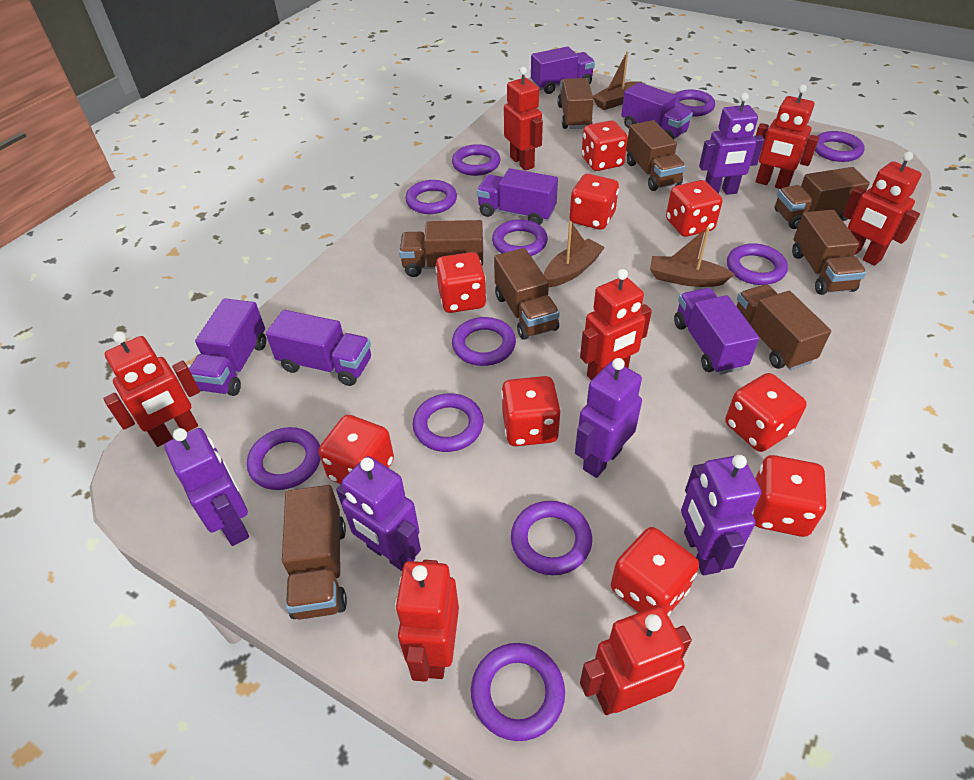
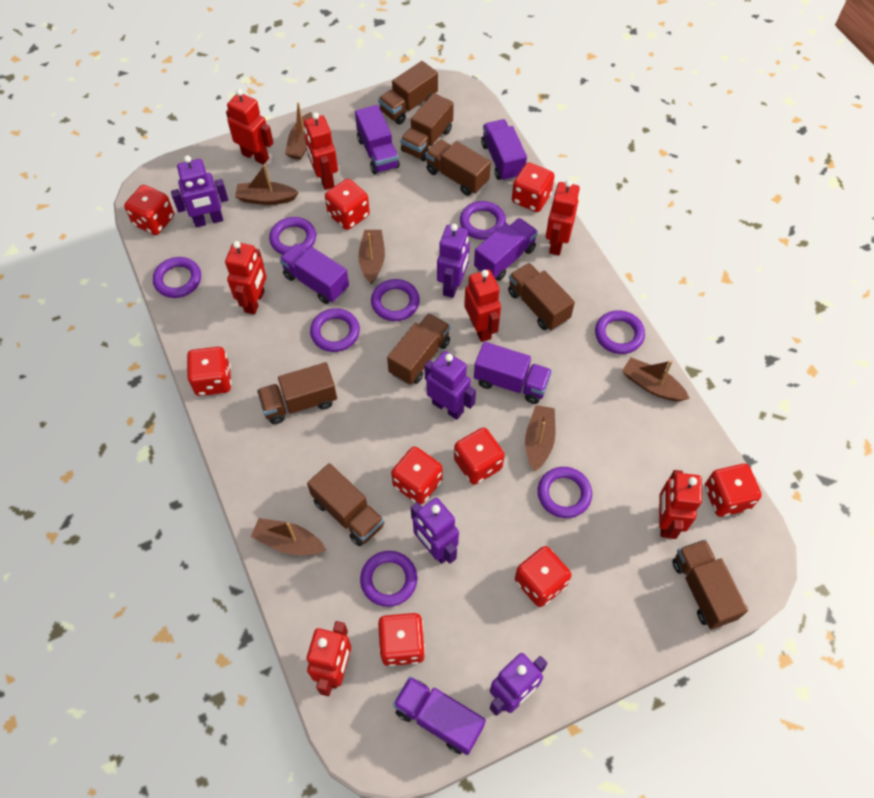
brown boat: 3 -> 6
purple ring: 11 -> 8

